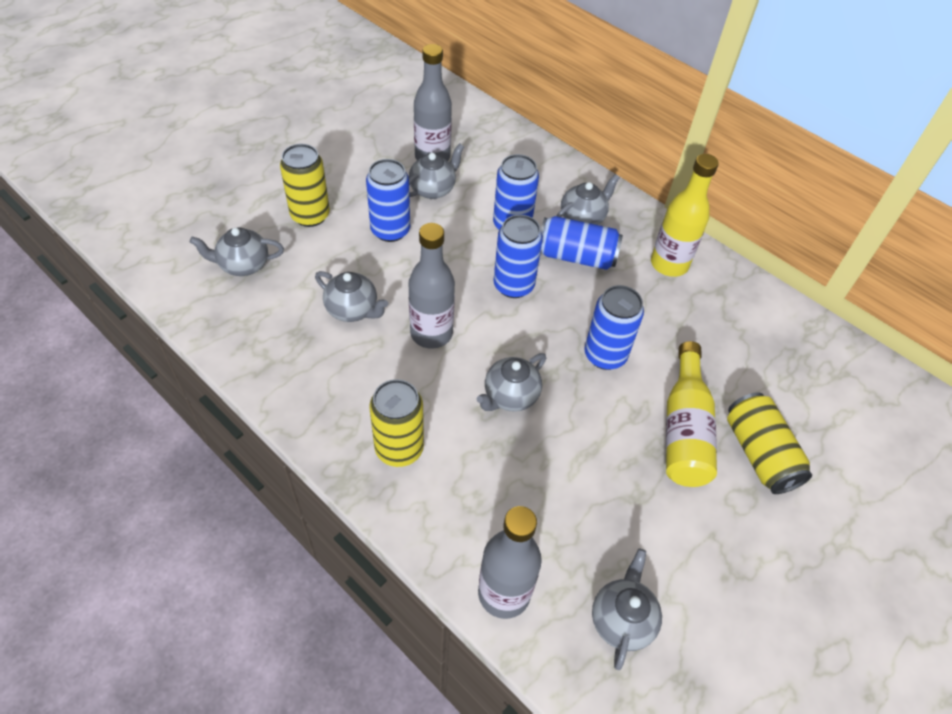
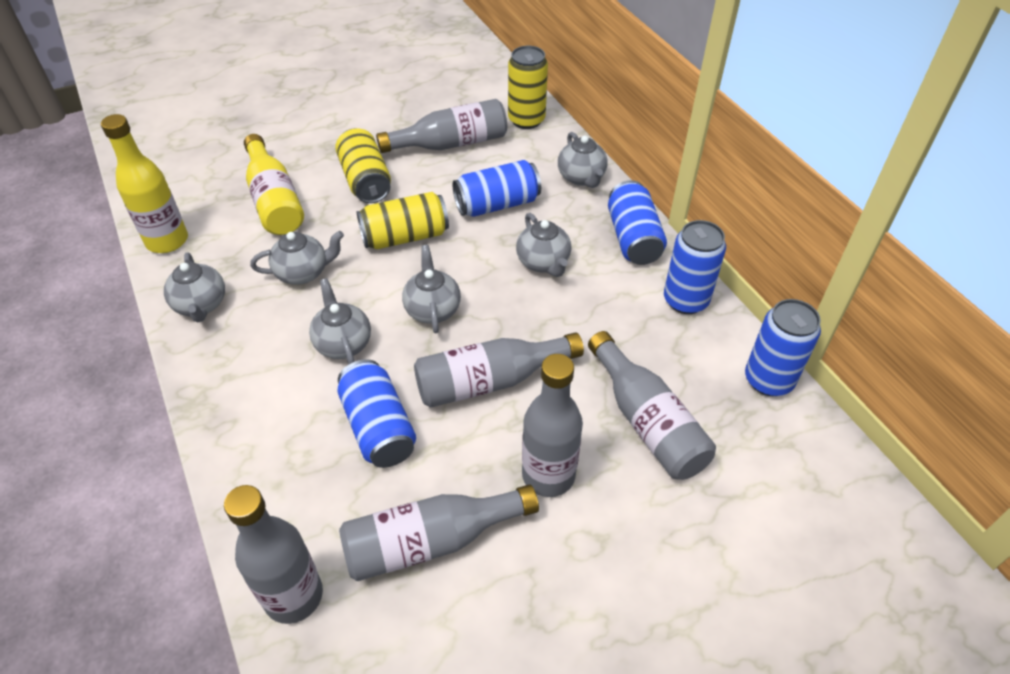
grey bottle: 3 -> 6

